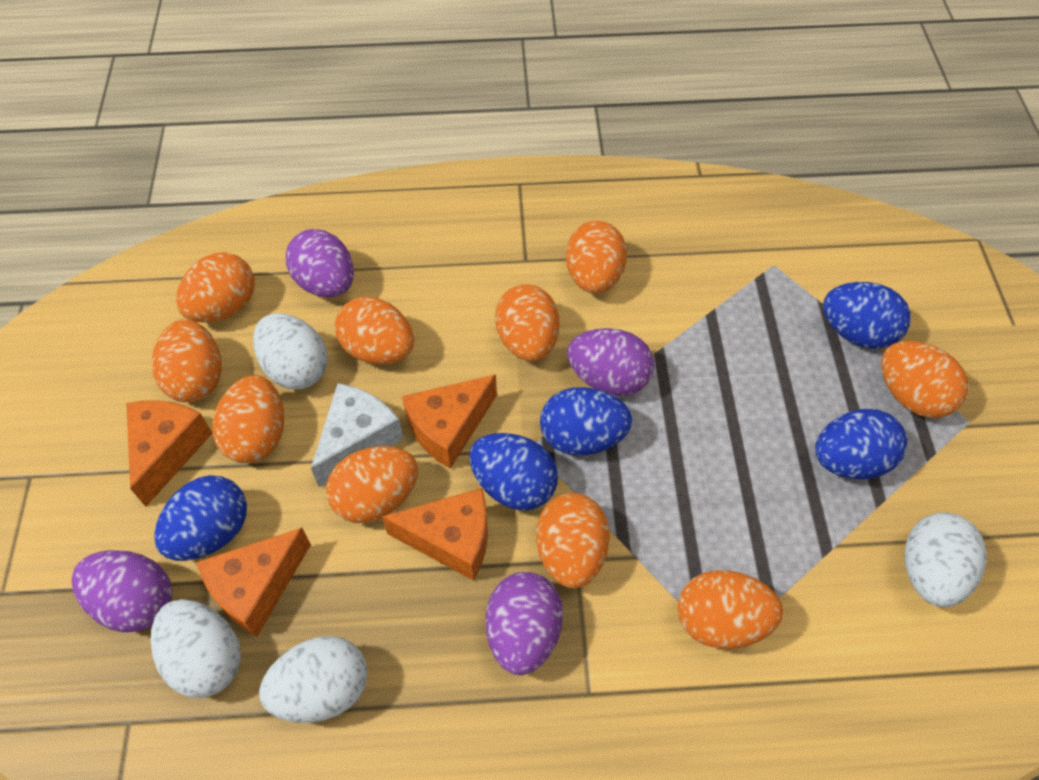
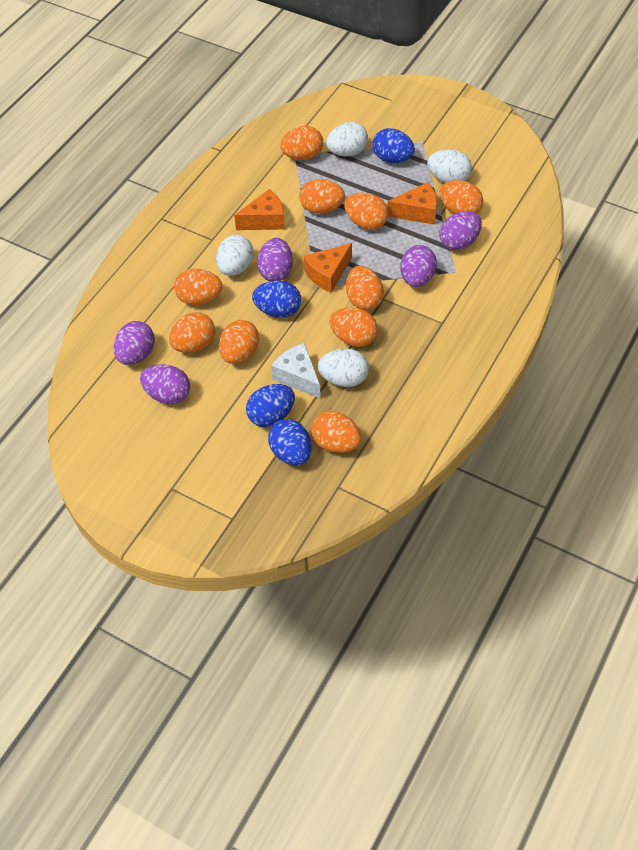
blue egg: 5 -> 4
orange cheese: 4 -> 3
purple egg: 4 -> 5

